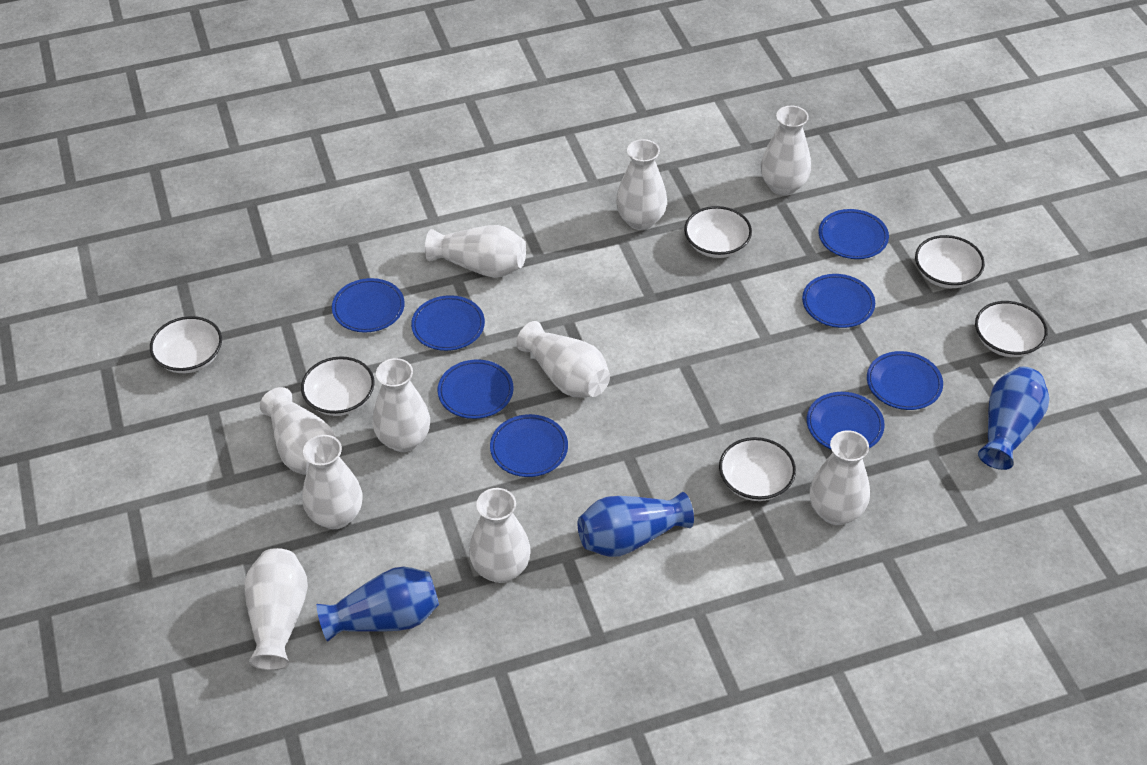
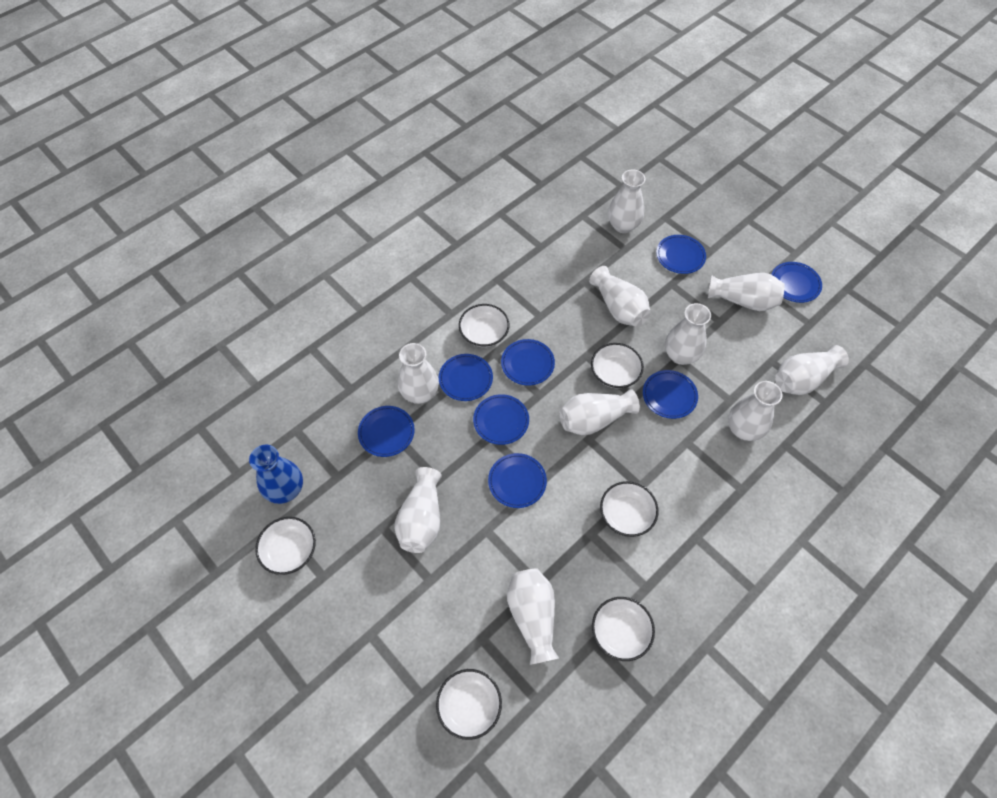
blue vase: 3 -> 1

